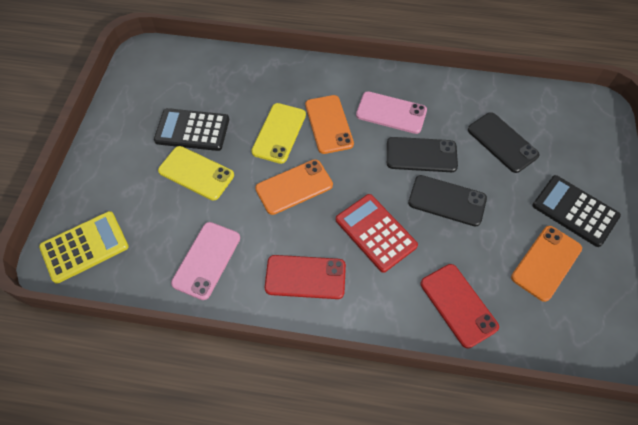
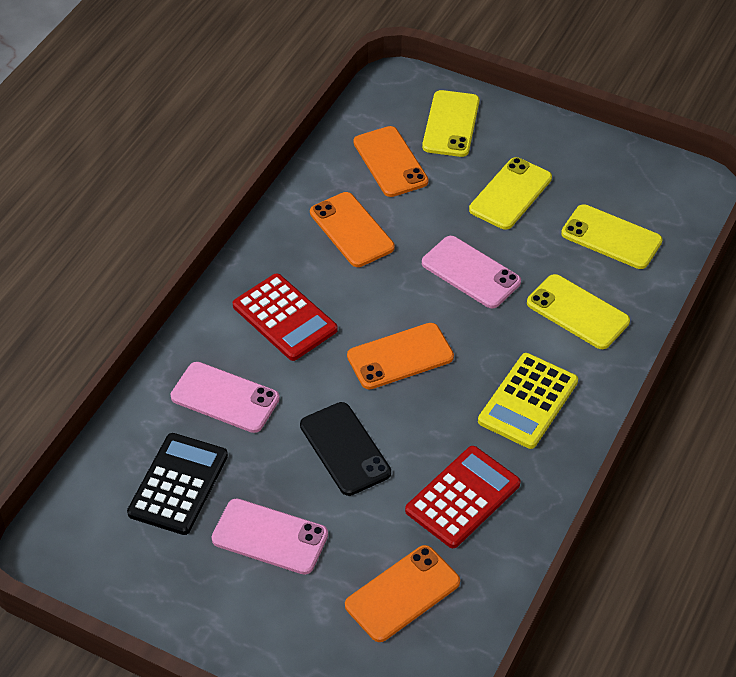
black calculator: 2 -> 1
black phone: 3 -> 1
orange phone: 3 -> 4
pink phone: 2 -> 3
red calculator: 1 -> 2
red phone: 2 -> 0
yellow phone: 2 -> 4

